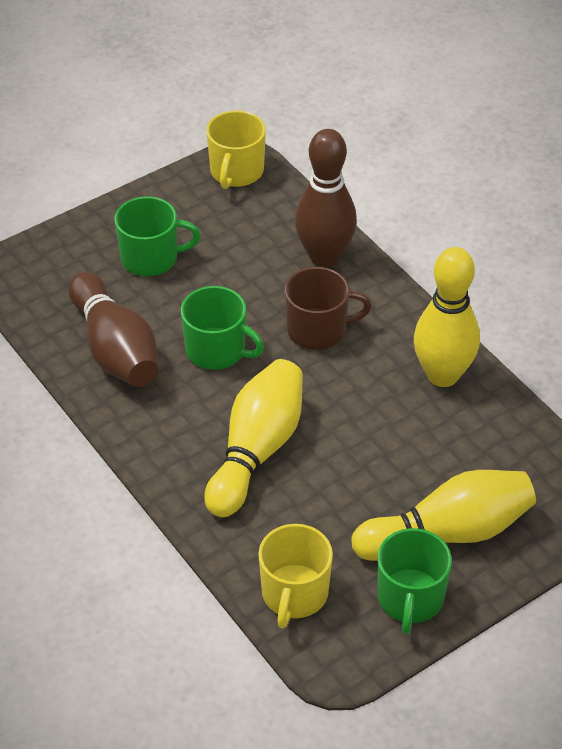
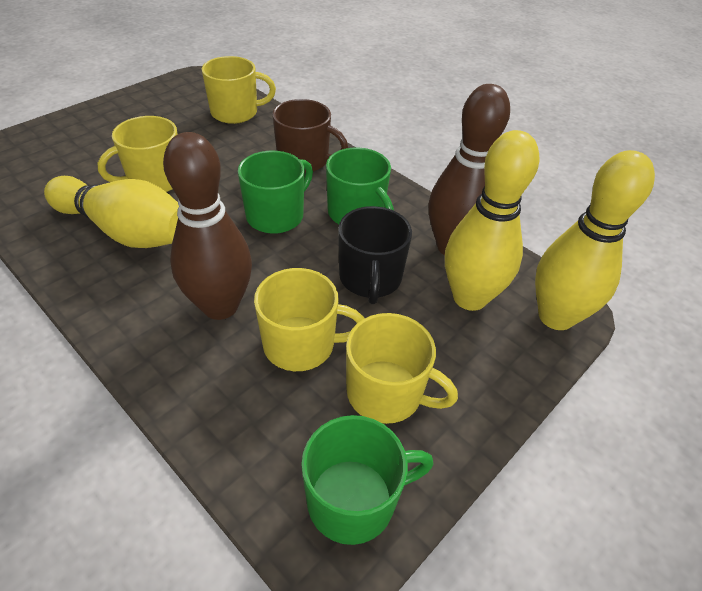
black mug: 0 -> 1
yellow mug: 2 -> 4

